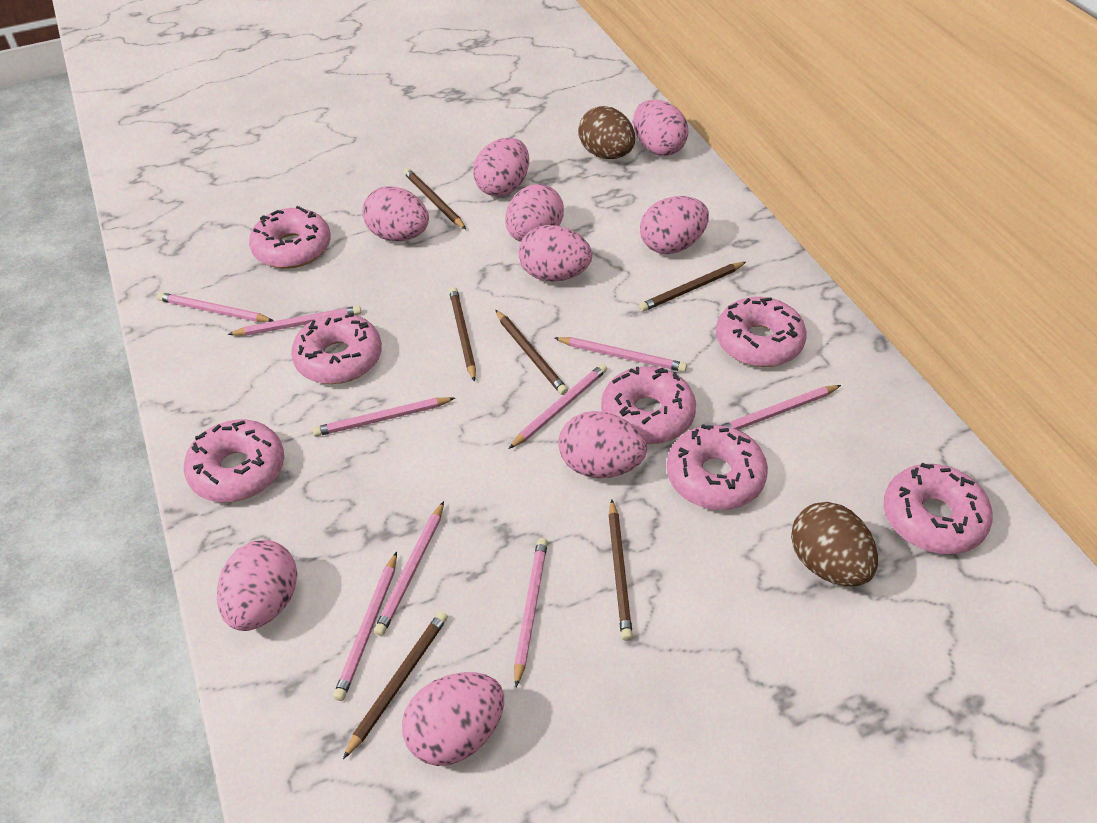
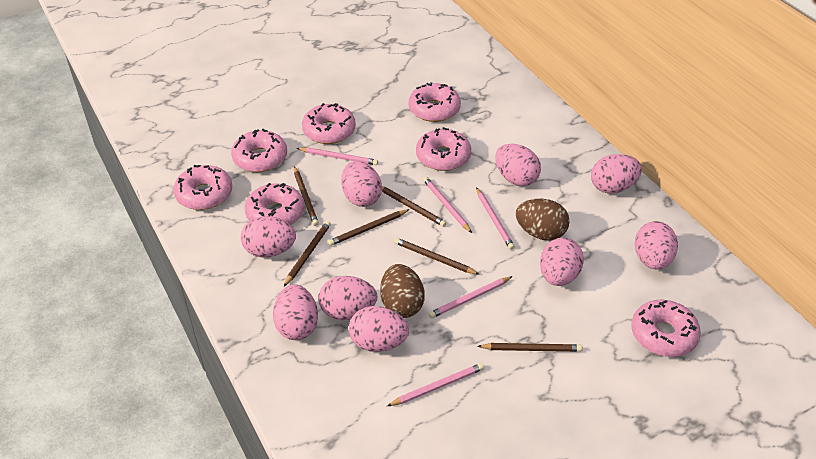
pink pencil: 9 -> 5

